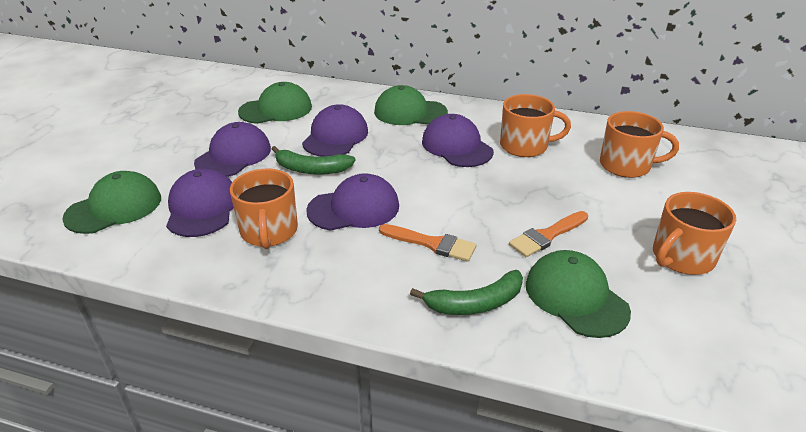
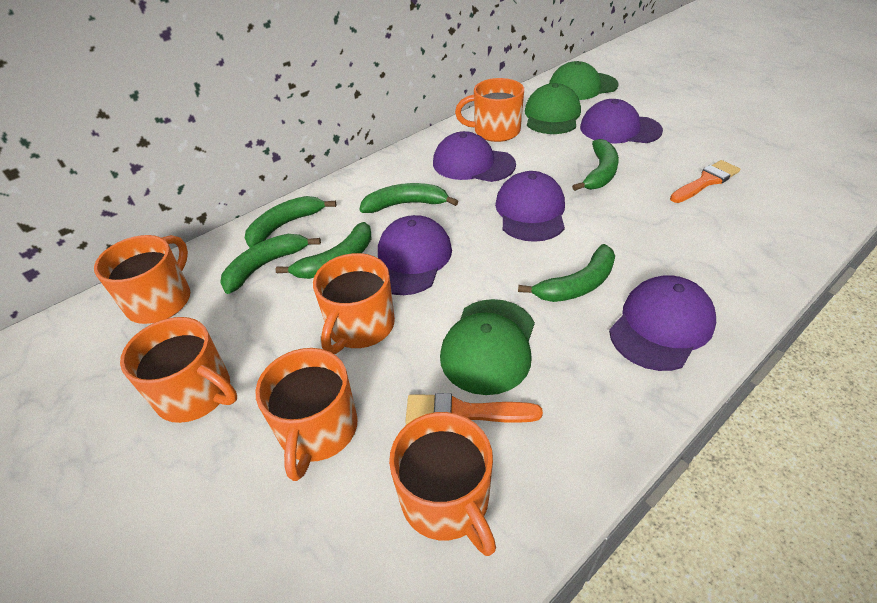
green banana: 2 -> 6
green cap: 4 -> 3
orange mug: 4 -> 6

